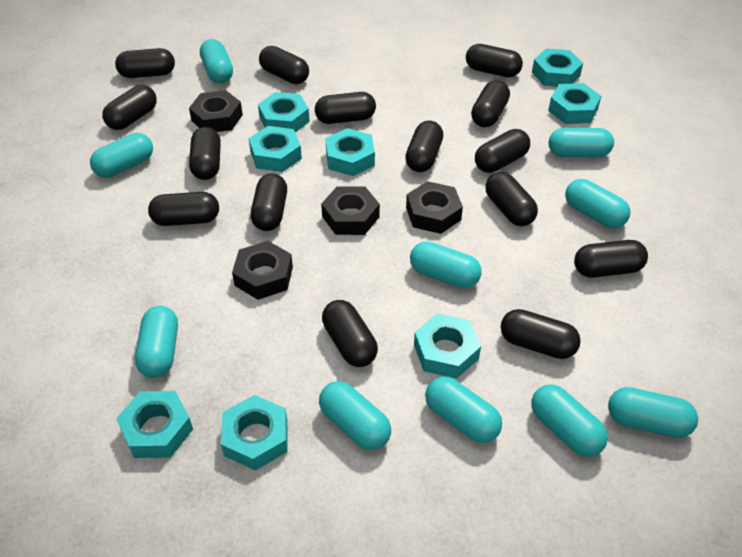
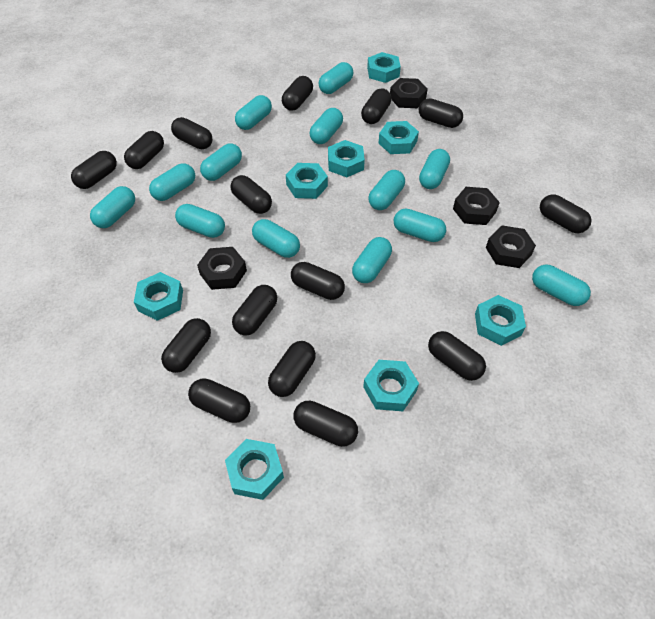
turquoise capsule: 10 -> 13

